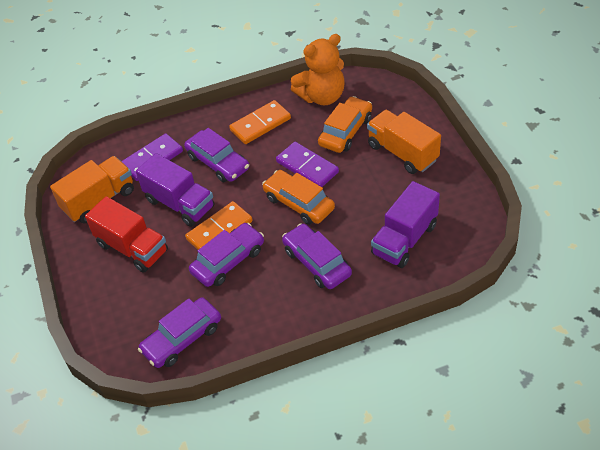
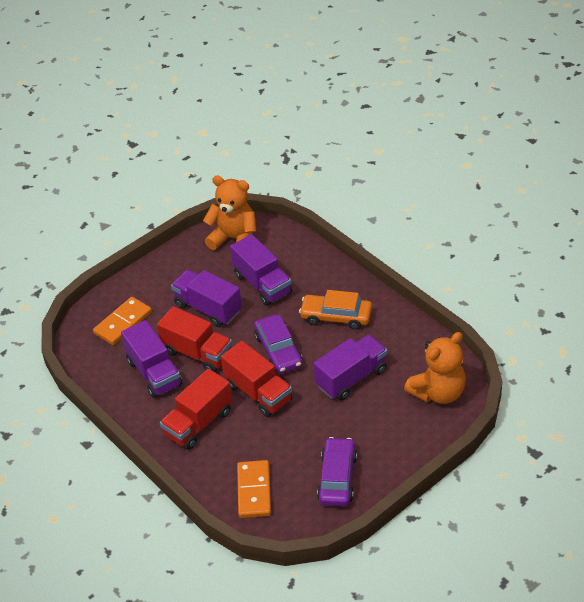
orange car: 2 -> 1
orange teddy bear: 1 -> 2
orange truck: 2 -> 0
purple car: 4 -> 2
purple domino: 2 -> 0
purple truck: 2 -> 4
red truck: 1 -> 3

